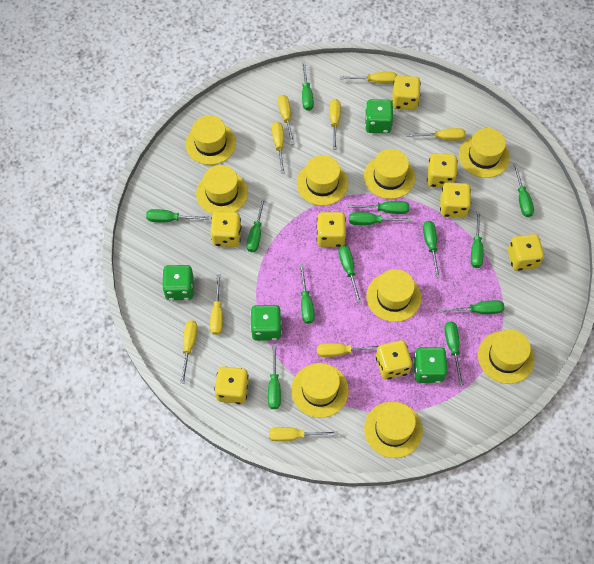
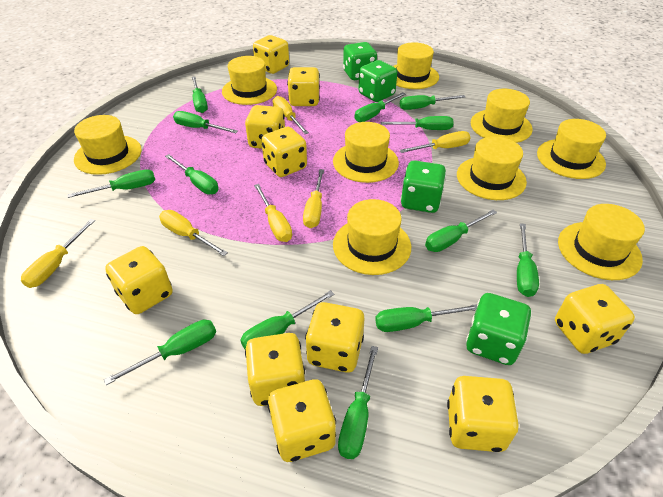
yellow dice: 8 -> 10
yellow screwdriver: 9 -> 6

